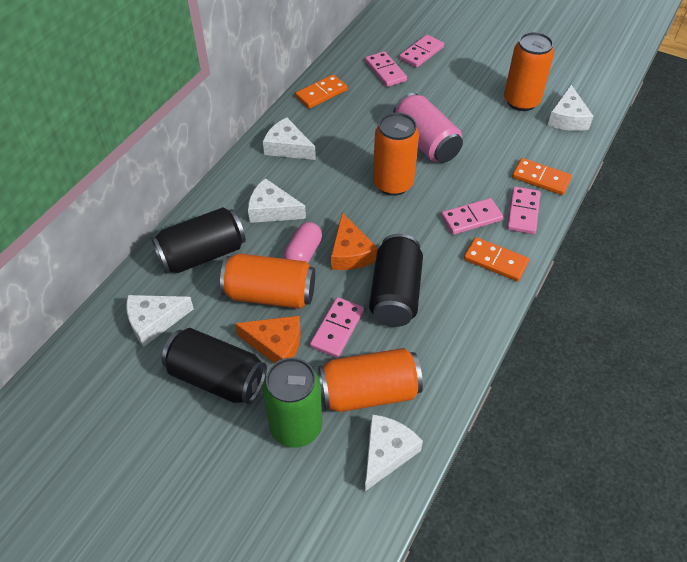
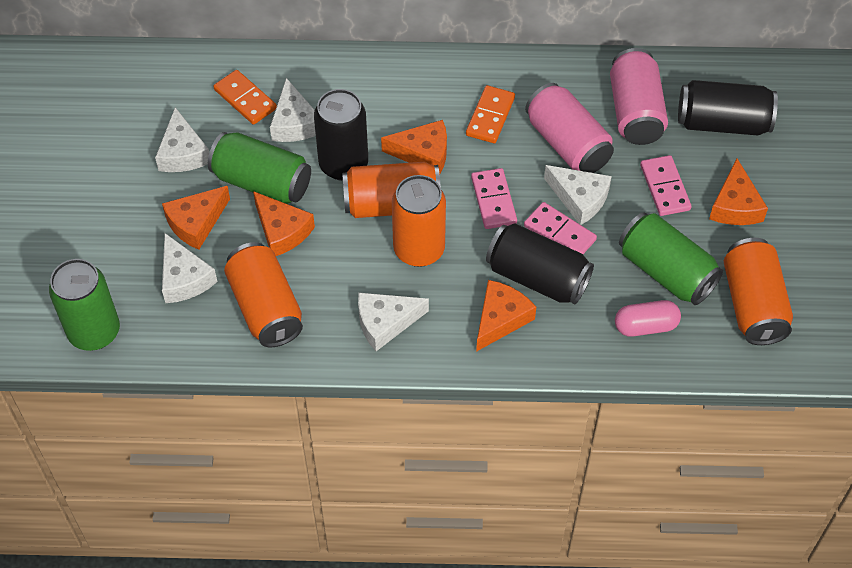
green can: 1 -> 3
orange cheese: 2 -> 5
orange domino: 3 -> 2
pink can: 1 -> 2
pink domino: 5 -> 3

